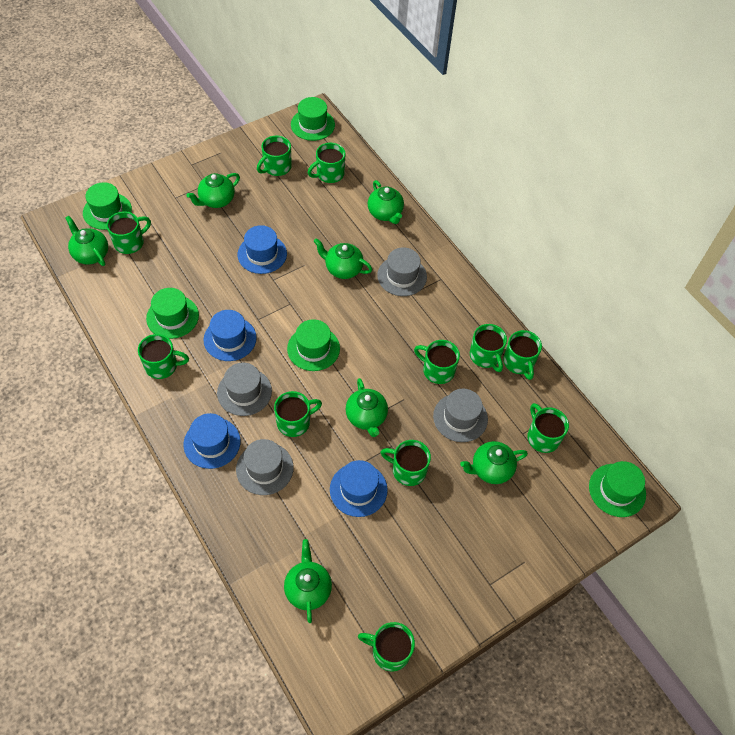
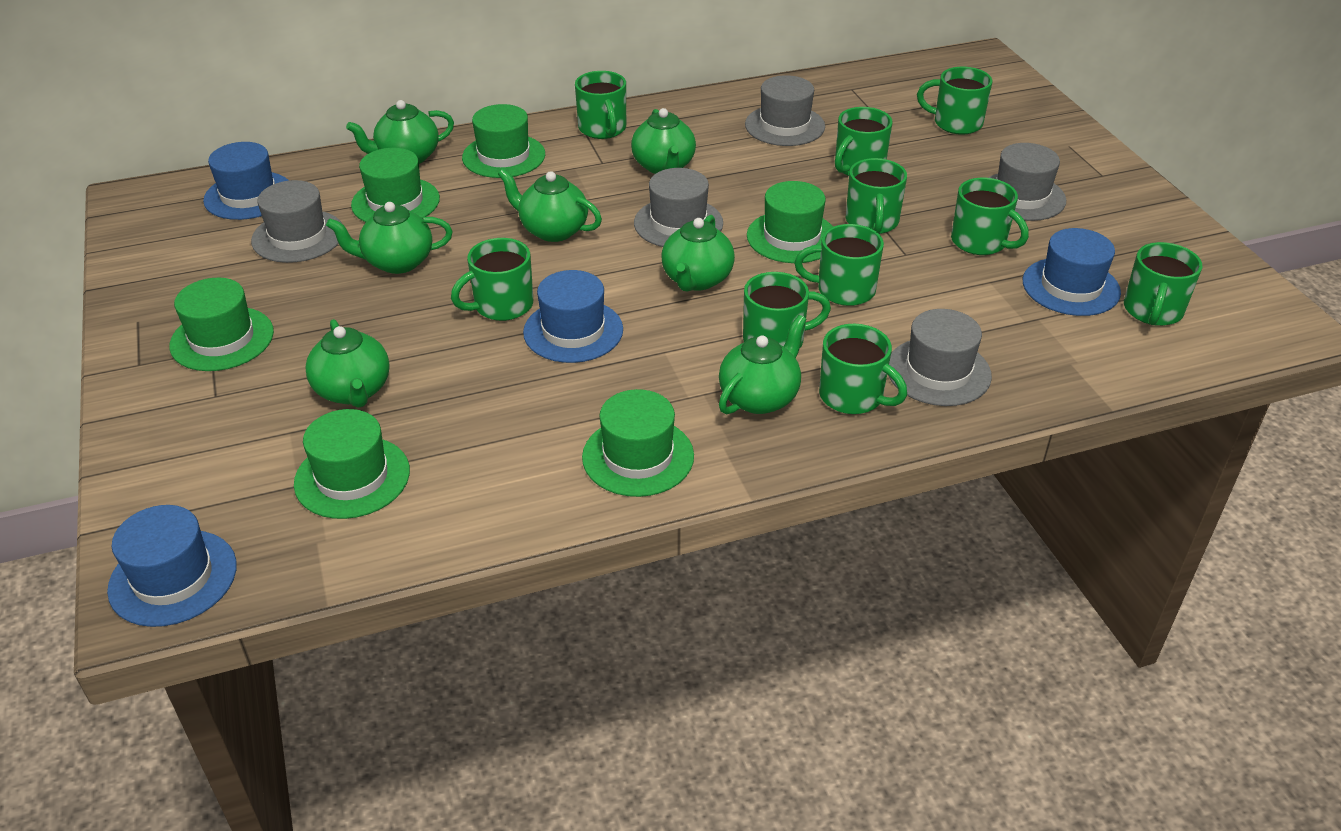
green hat: 5 -> 6
green mug: 11 -> 10
grey hat: 4 -> 5

